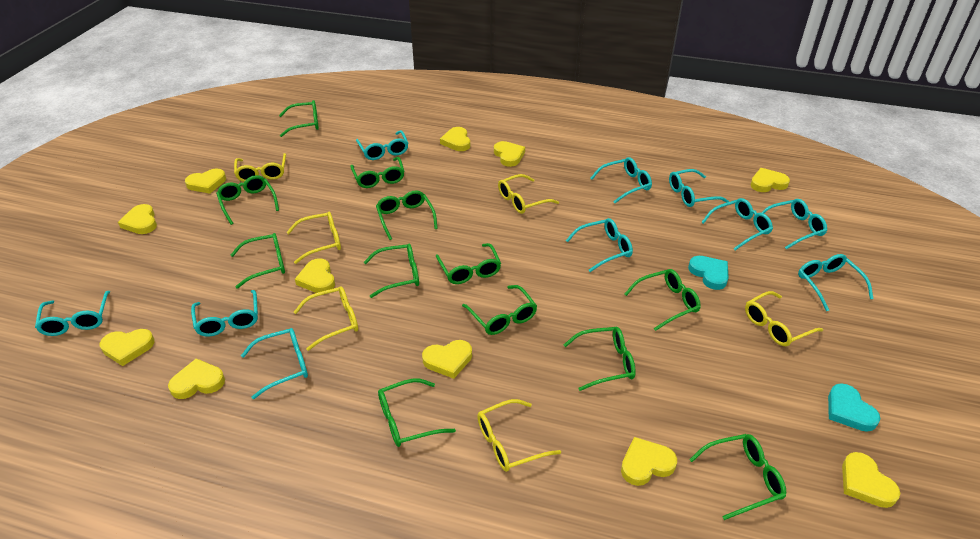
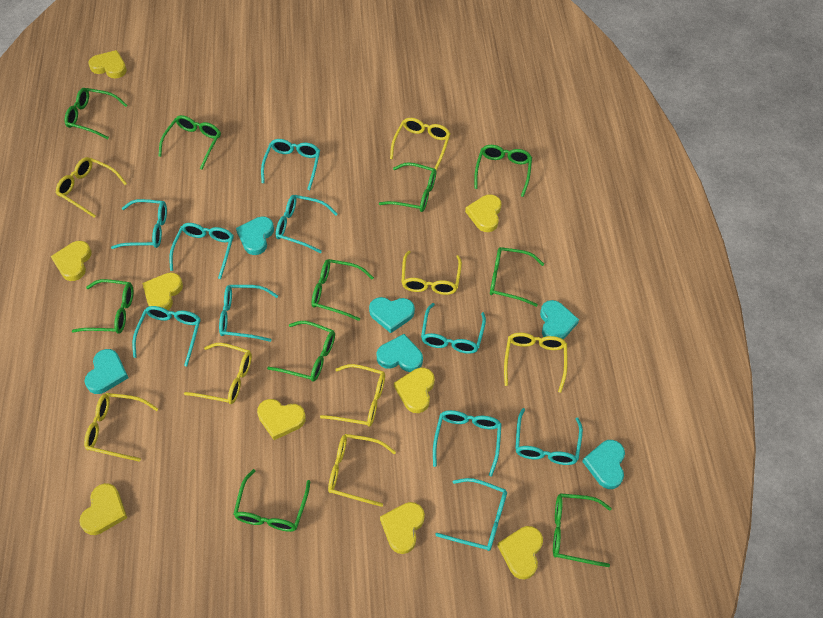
green glasses: 12 -> 10
turquoise heart: 2 -> 6
yellow glasses: 6 -> 8
yellow heart: 11 -> 9

